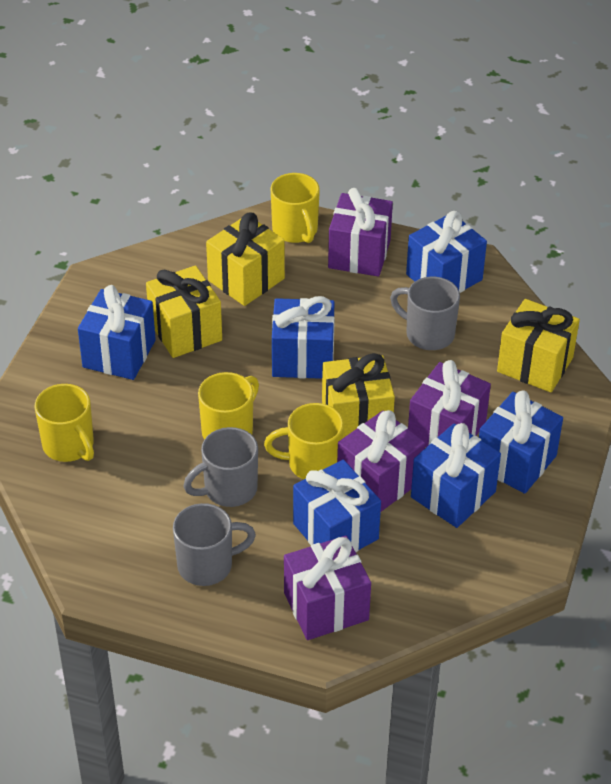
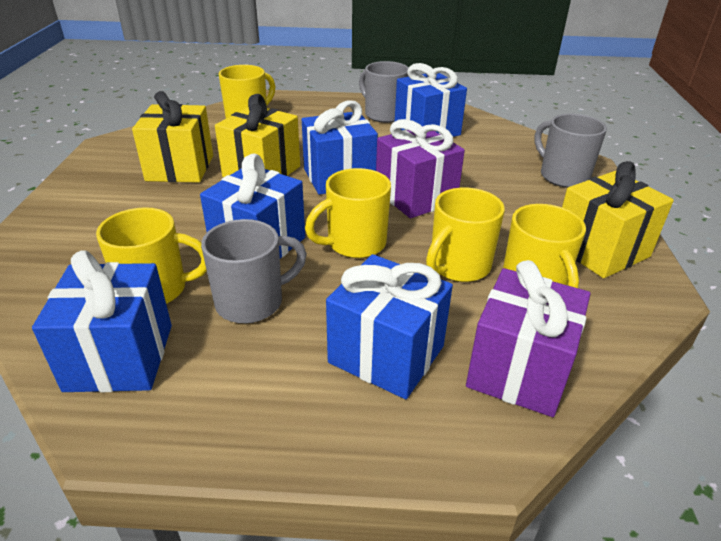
blue gift: 6 -> 5
purple gift: 4 -> 2
yellow gift: 4 -> 3
yellow mug: 4 -> 5

